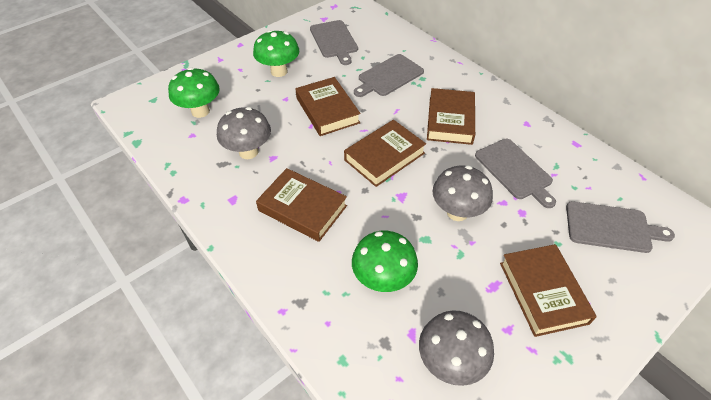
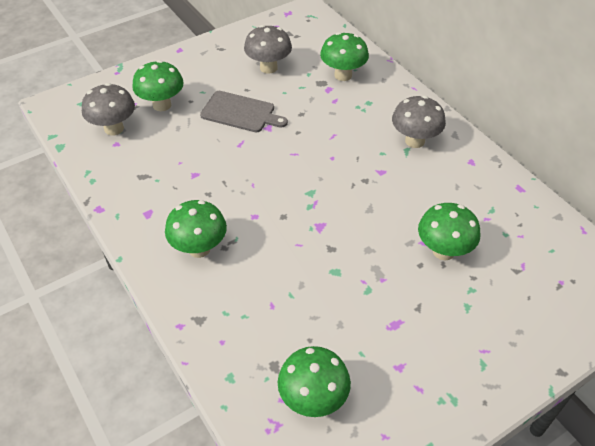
brown book: 5 -> 0
green mushroom: 3 -> 5
grey cutting board: 4 -> 1

